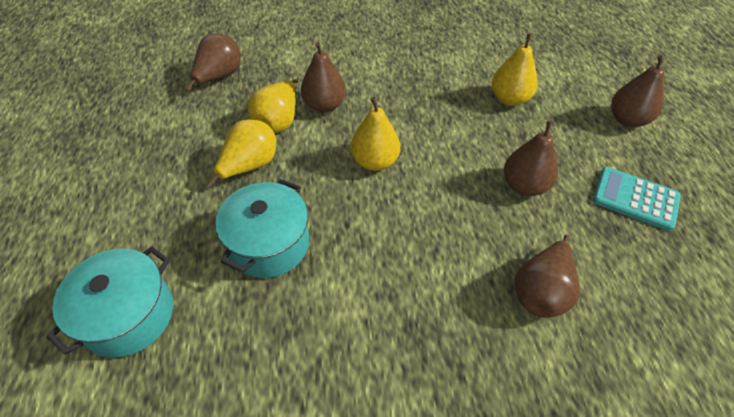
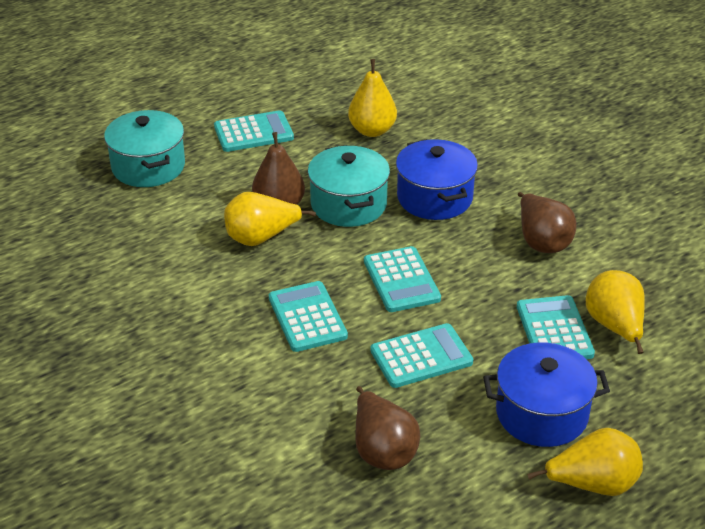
blue pot: 0 -> 2
brown pear: 5 -> 3
turquoise calculator: 1 -> 5

